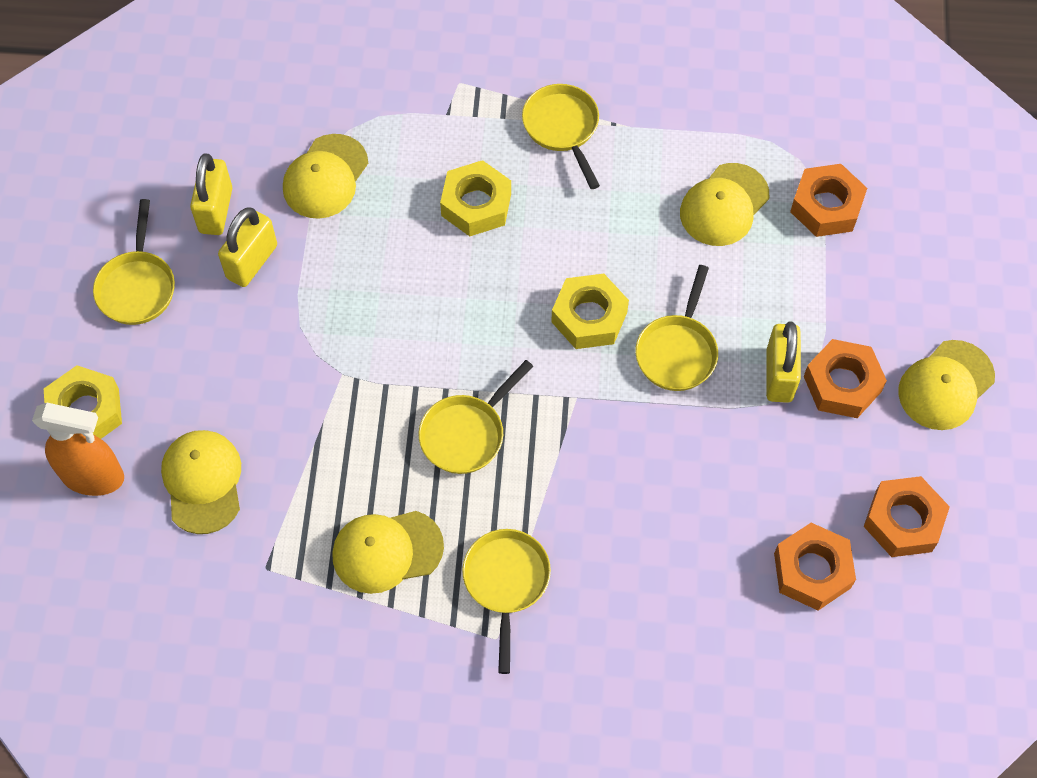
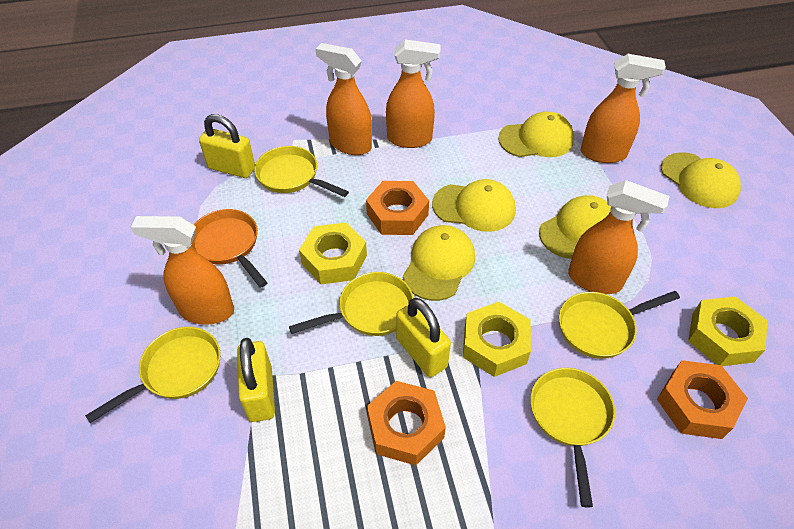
orange nut: 4 -> 3
orange pan: 0 -> 1
orange spray bottle: 1 -> 5

